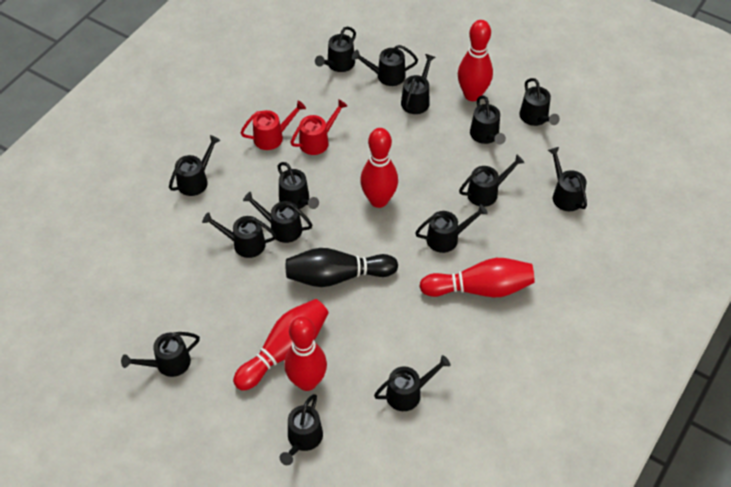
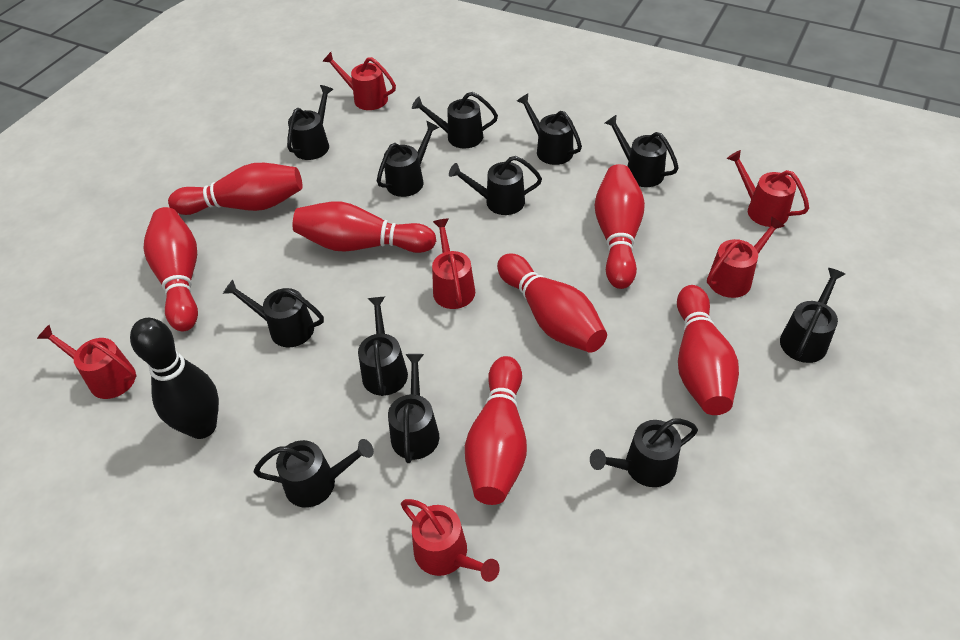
black watering can: 15 -> 12
red bowling pin: 5 -> 7
red watering can: 2 -> 6

